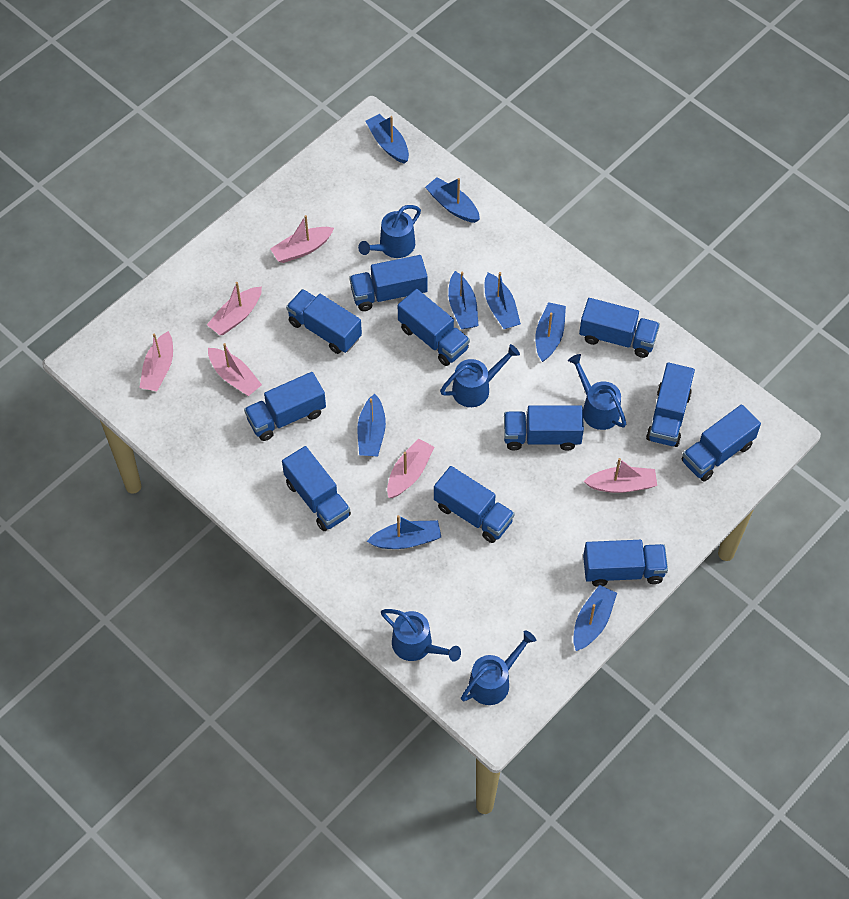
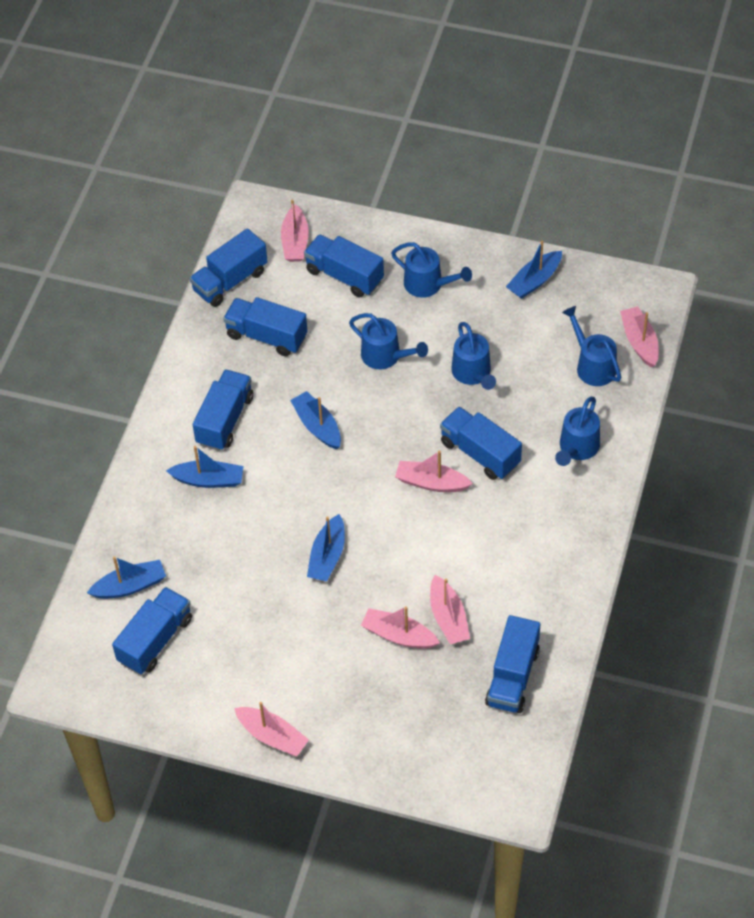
blue boat: 8 -> 5
blue truck: 11 -> 7

